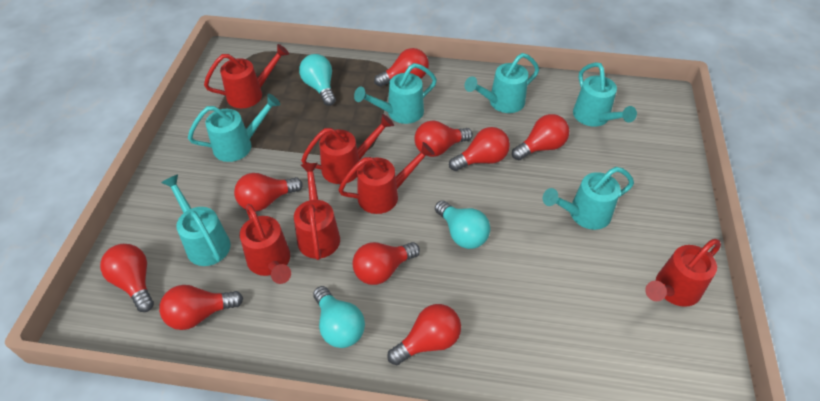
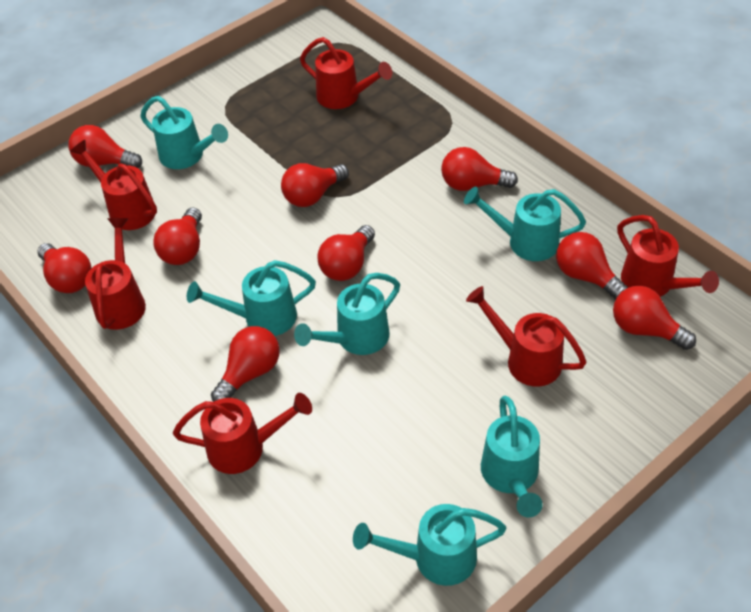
turquoise light bulb: 3 -> 0

